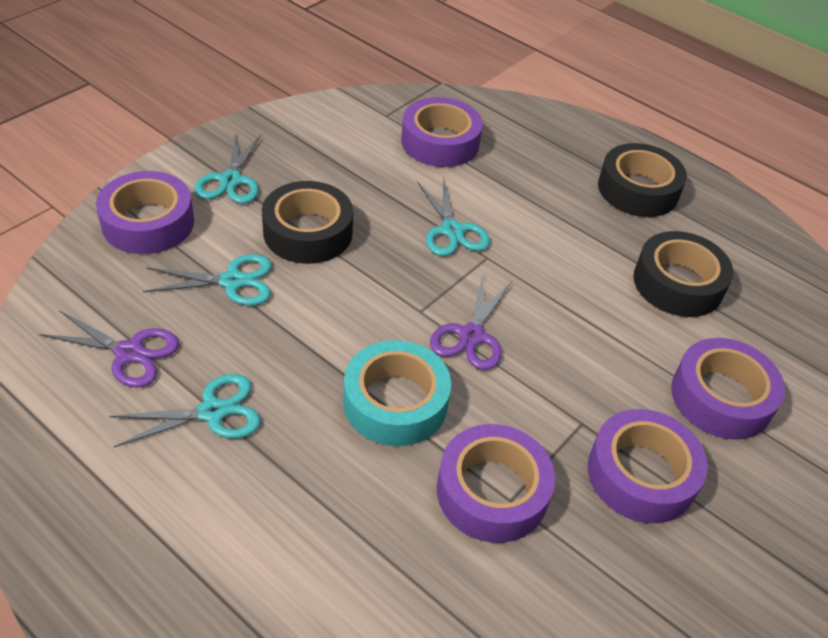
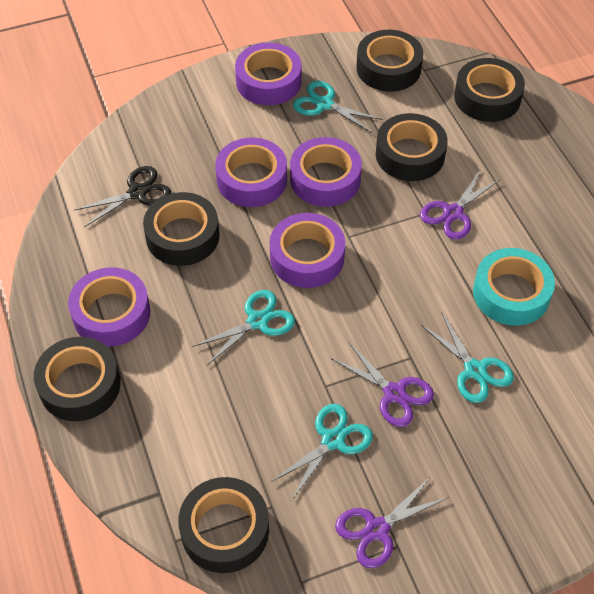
black scissors: 0 -> 1
black tape: 3 -> 6
purple scissors: 2 -> 3

